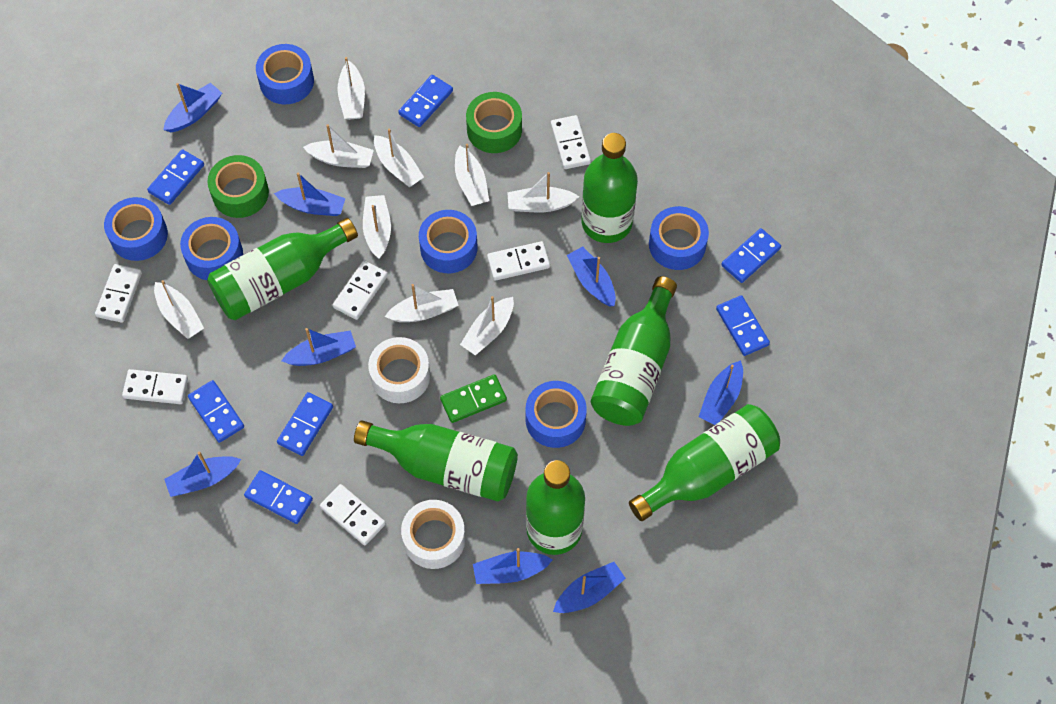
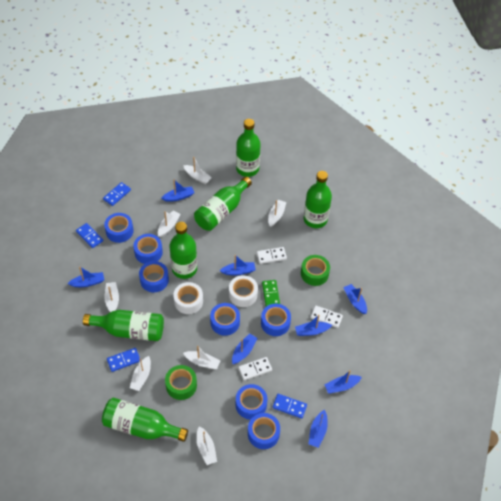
blue domino: 7 -> 4
blue tape: 6 -> 7
white boat: 9 -> 7
white domino: 6 -> 3

